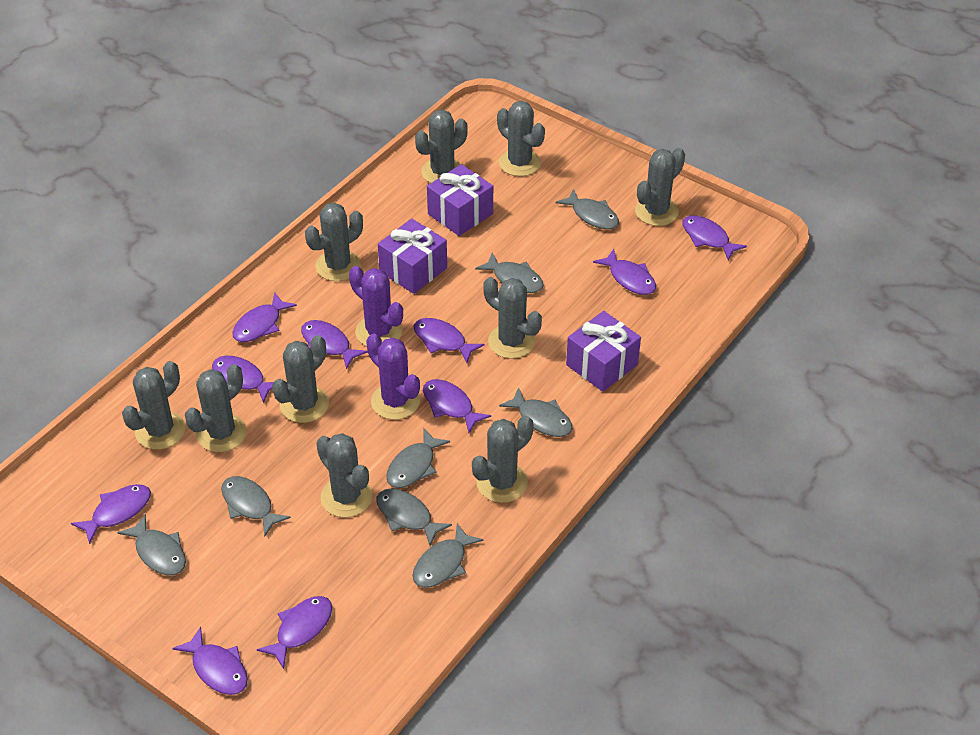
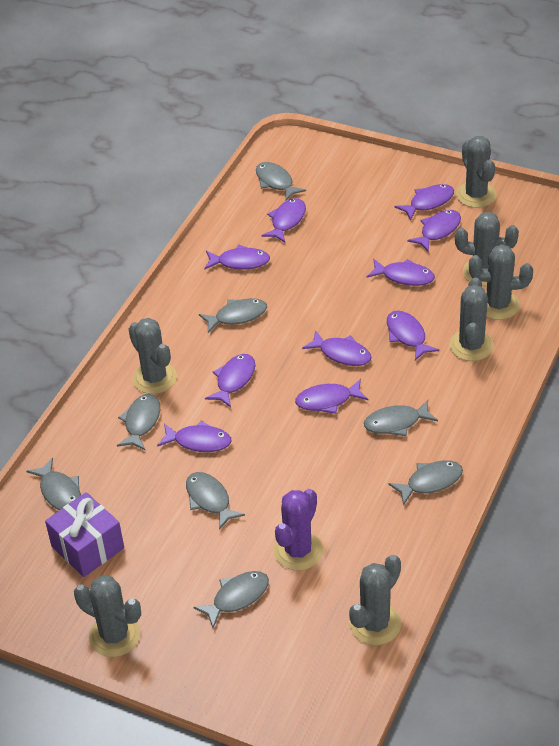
grey cactus: 10 -> 7
purple cactus: 2 -> 1
purple gift: 3 -> 1

